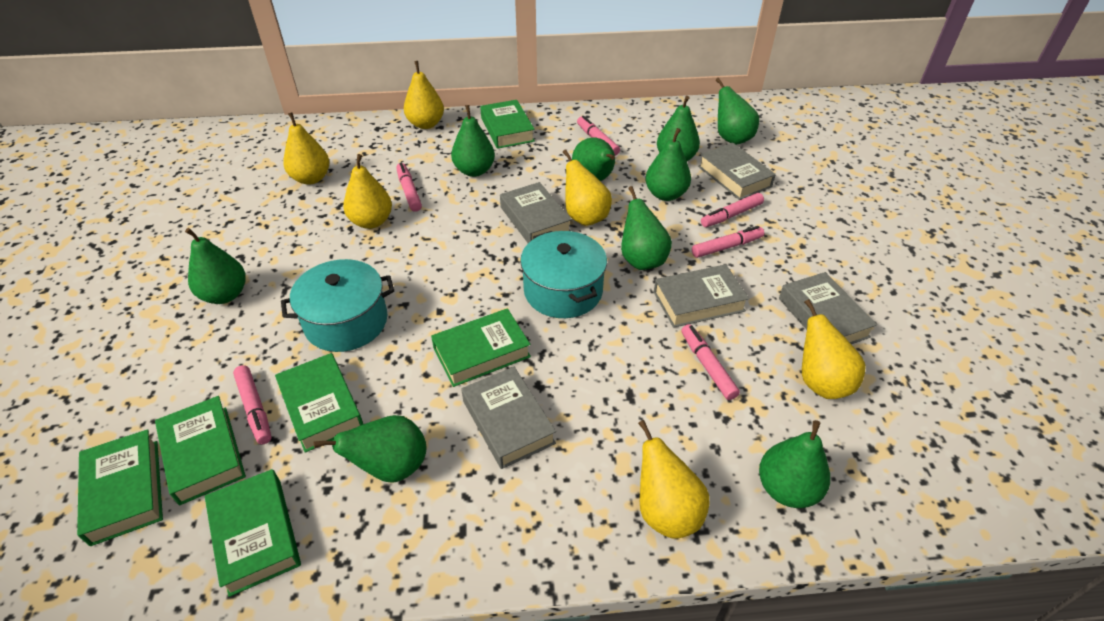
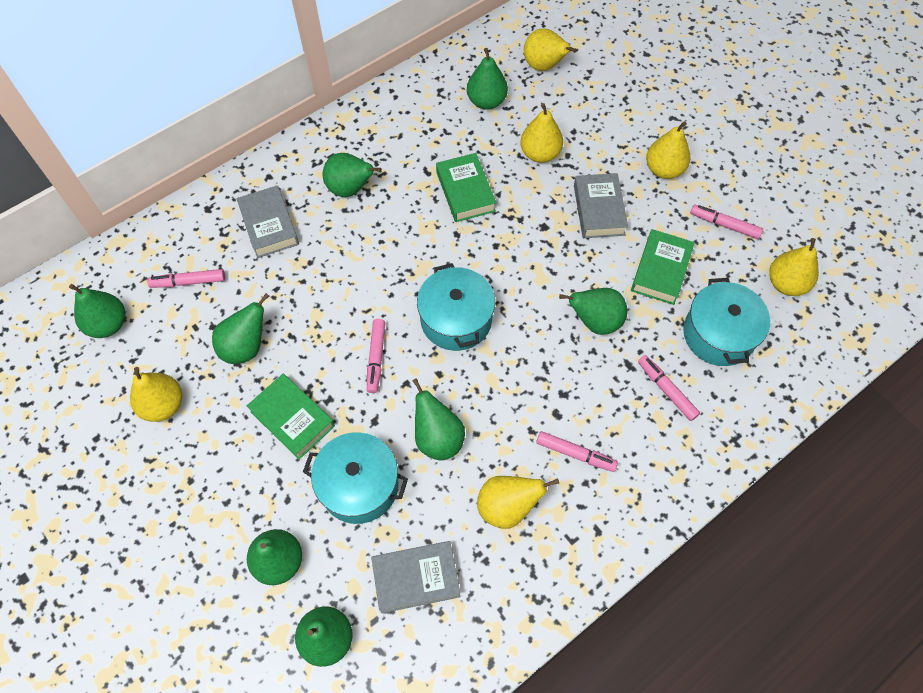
green book: 6 -> 3
green pear: 9 -> 8
grey book: 5 -> 3
pink marker: 6 -> 5
turquoise pot: 2 -> 3

